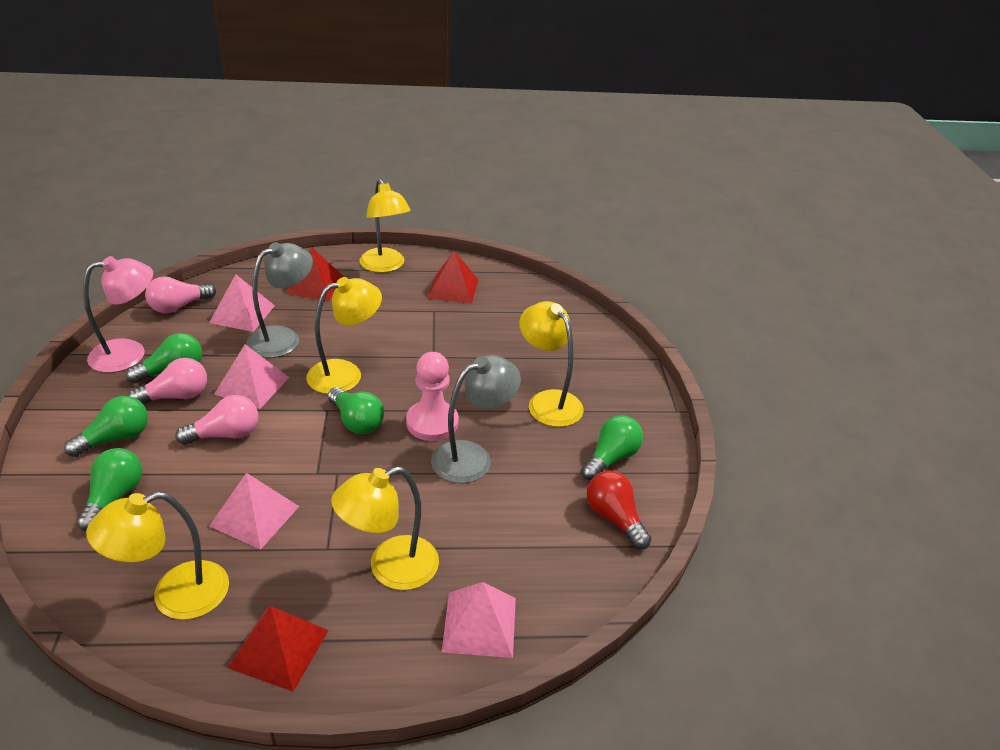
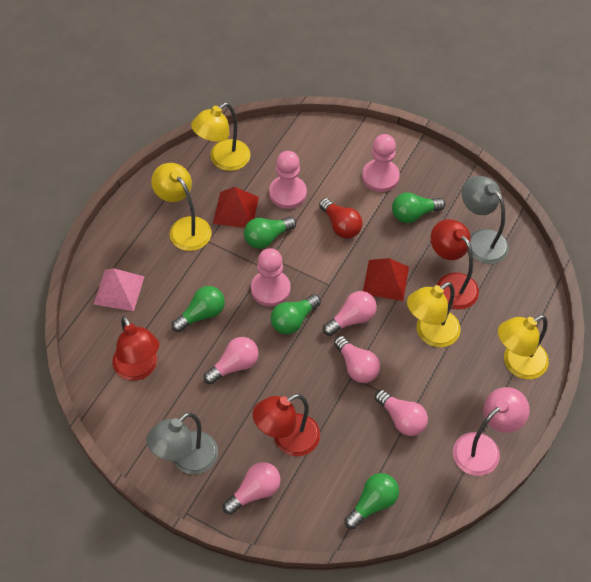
pink light bulb: 3 -> 5
pink pawn: 1 -> 3
pink pyramid: 4 -> 1
red lamp: 0 -> 3
red pyramid: 3 -> 2
yellow lamp: 5 -> 4

